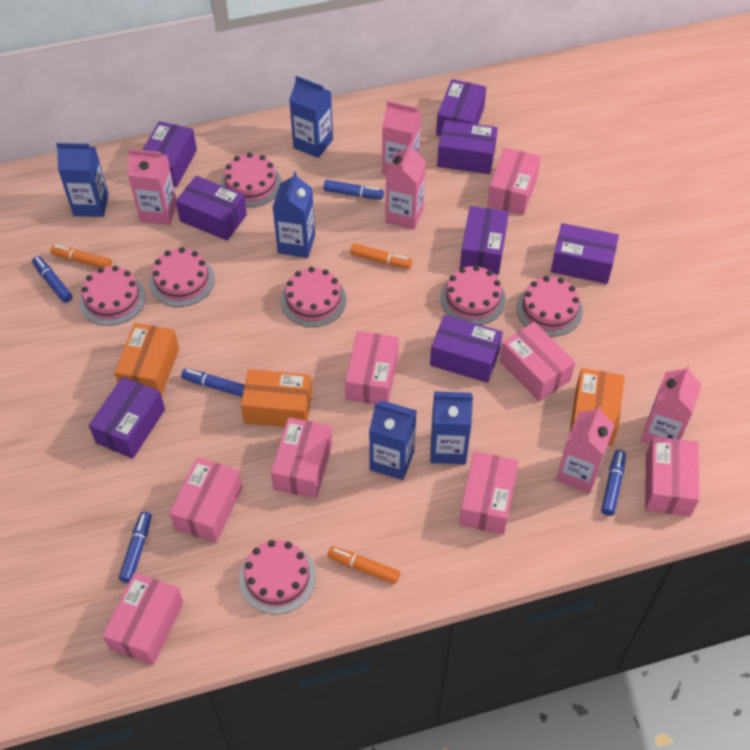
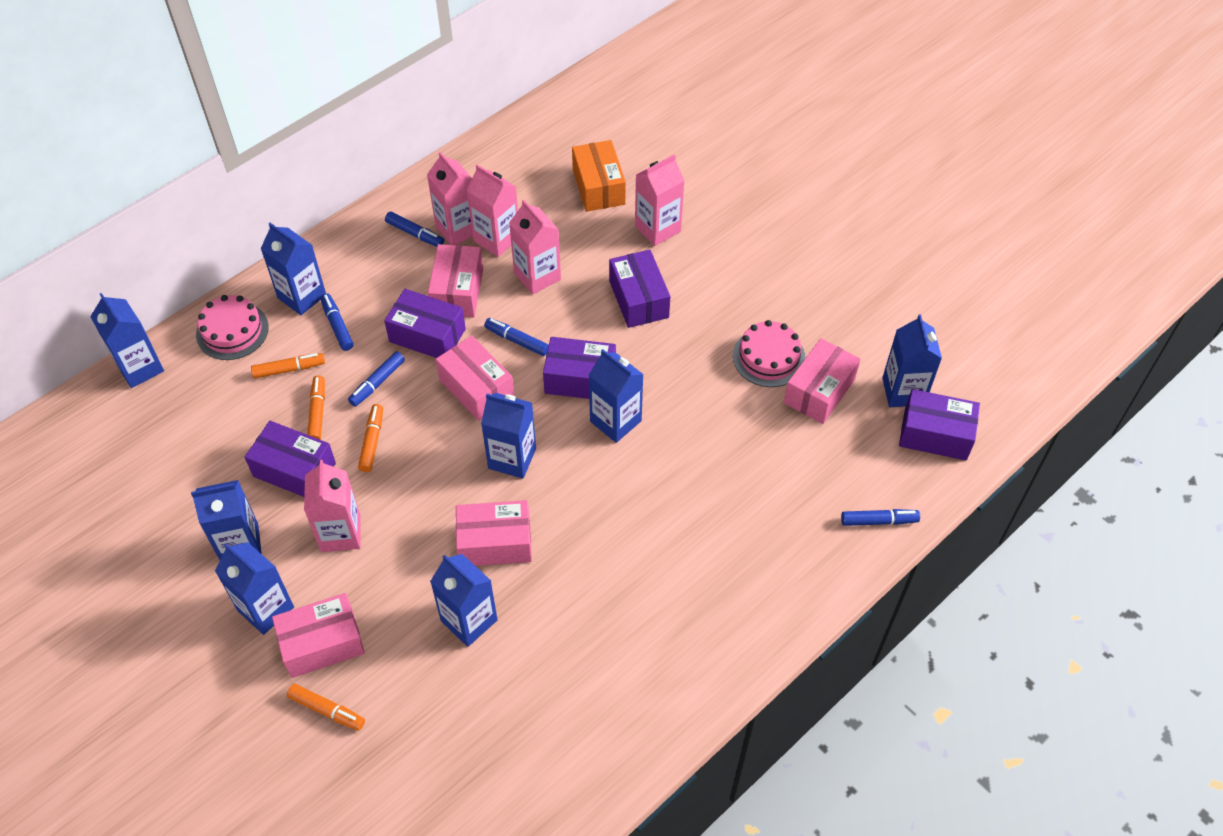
blue carton: 5 -> 8
orange box: 3 -> 1
orange marker: 3 -> 4
pink box: 8 -> 5
pink cake: 7 -> 2
purple box: 8 -> 5

